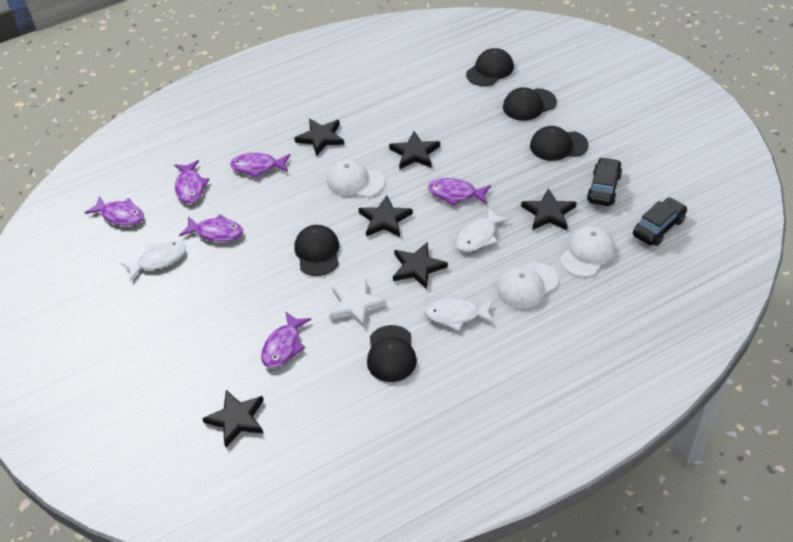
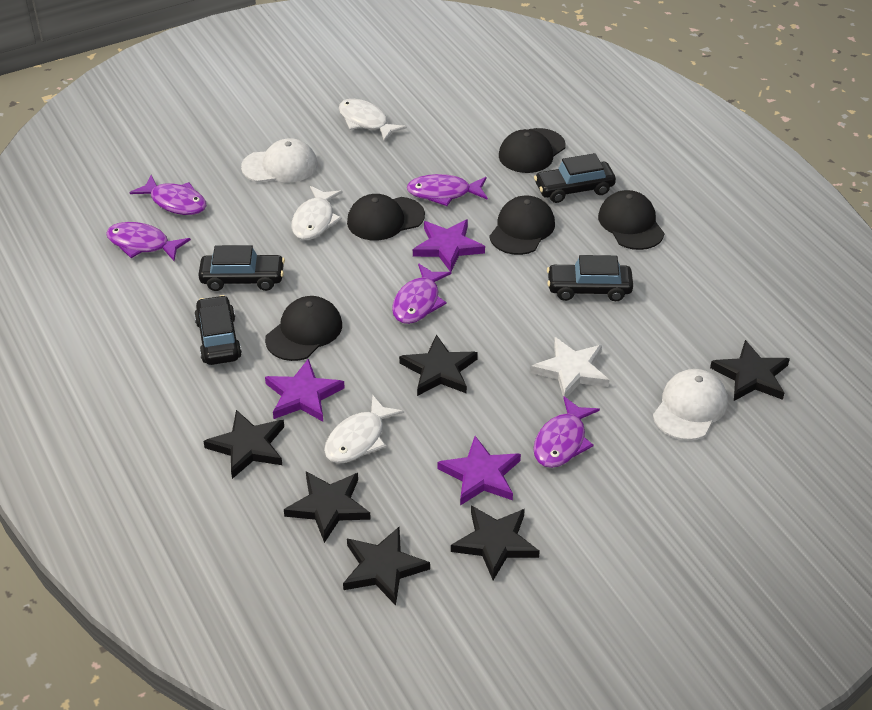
black car: 2 -> 4
purple fish: 6 -> 5
purple star: 0 -> 3
white cap: 3 -> 2

